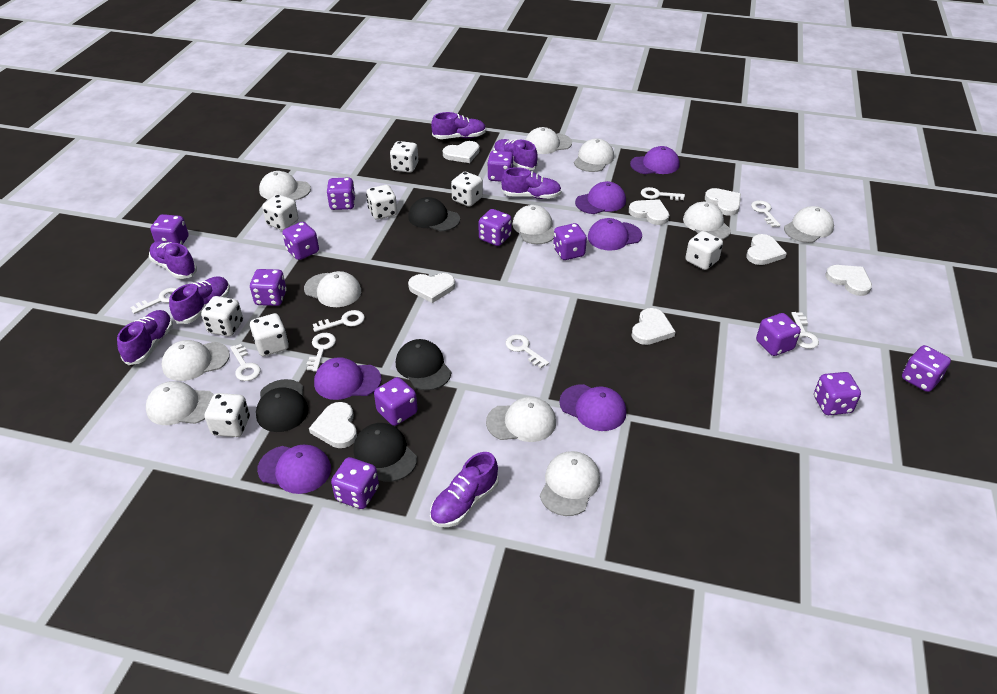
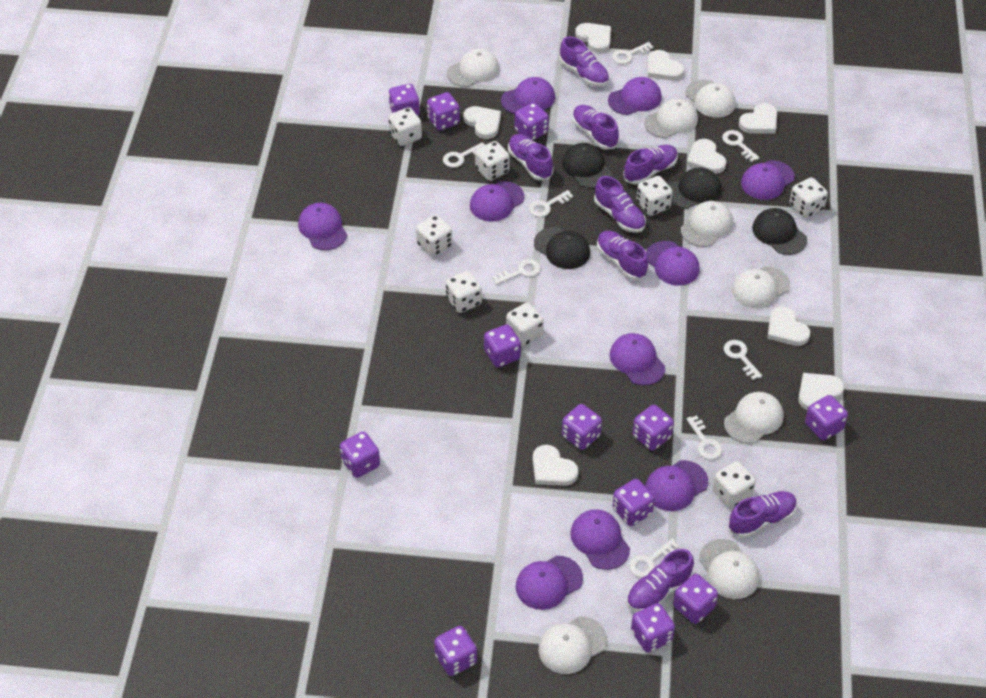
purple cap: 6 -> 10
purple shoe: 7 -> 8
white cap: 11 -> 8

